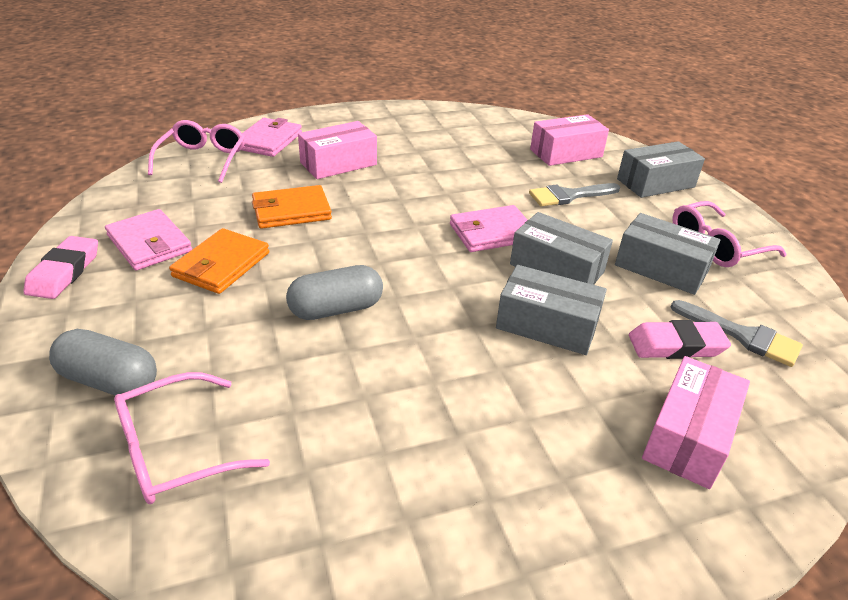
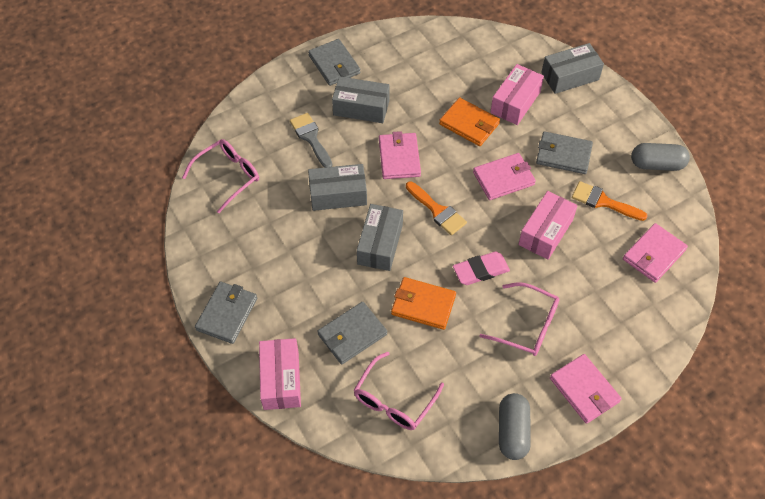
grey brush: 2 -> 1
grey wallet: 0 -> 4
orange brush: 0 -> 2
pink eraser: 2 -> 1
pink wallet: 3 -> 4

